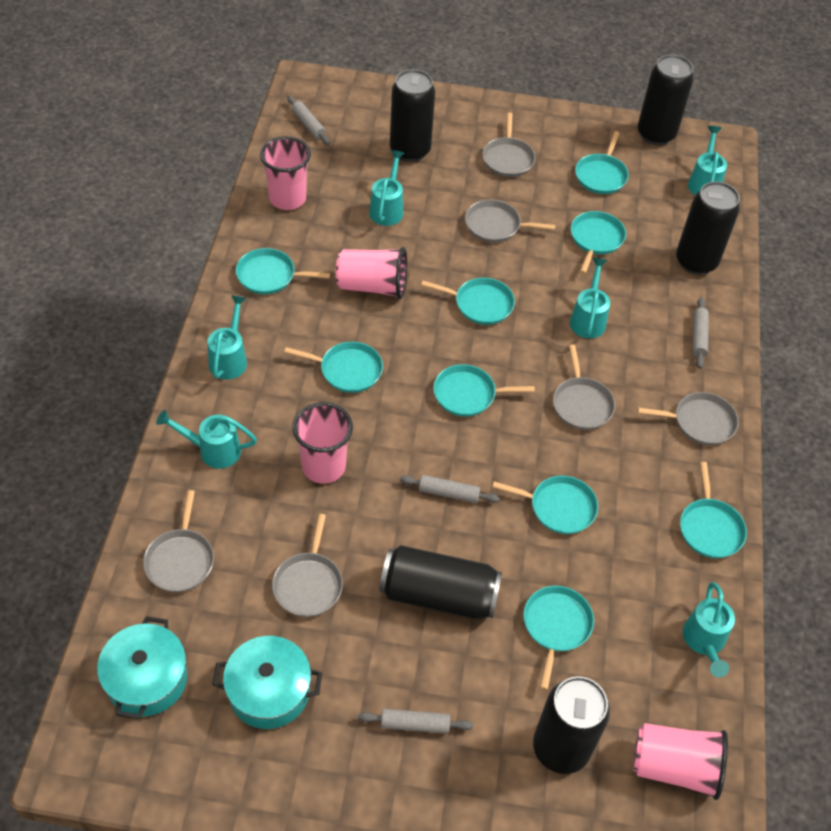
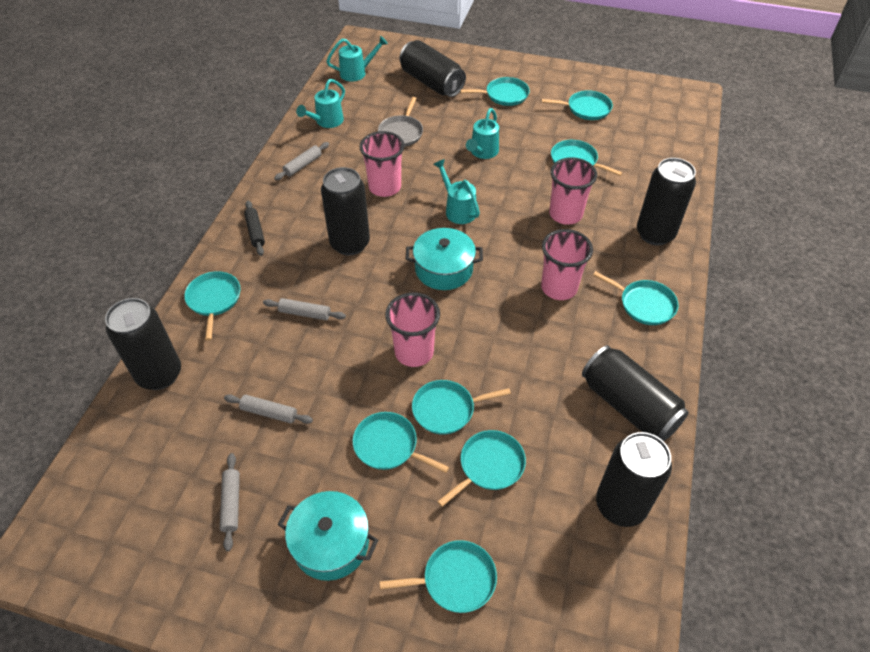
black can: 5 -> 6
black rolling pin: 0 -> 1
grey pan: 6 -> 1
turquoise watering can: 6 -> 4

